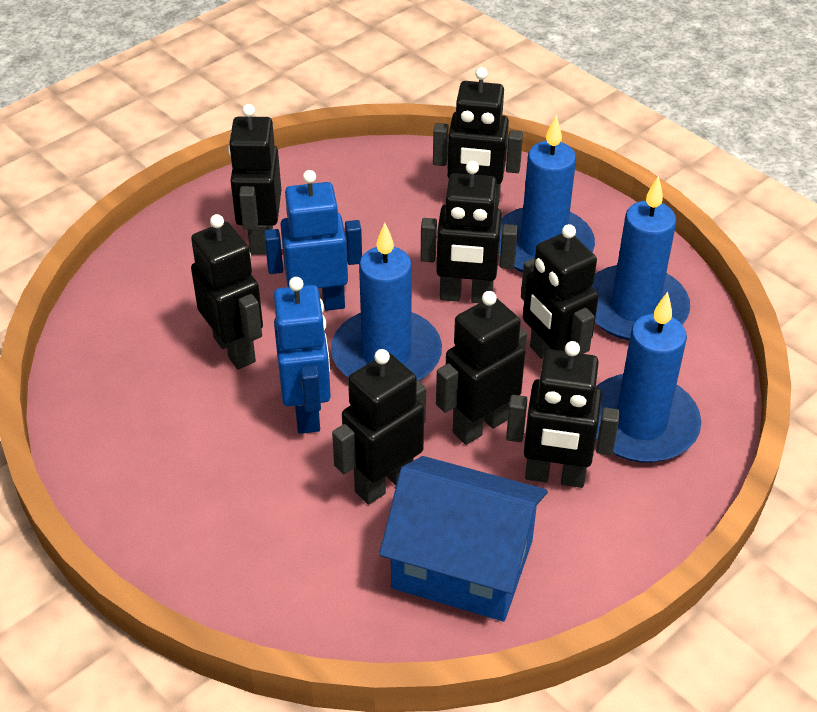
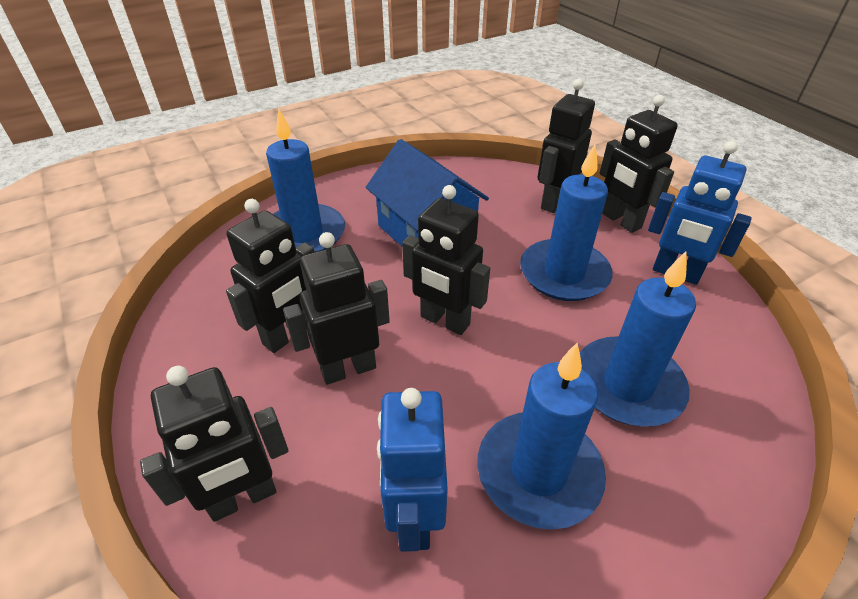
black robot: 8 -> 6

